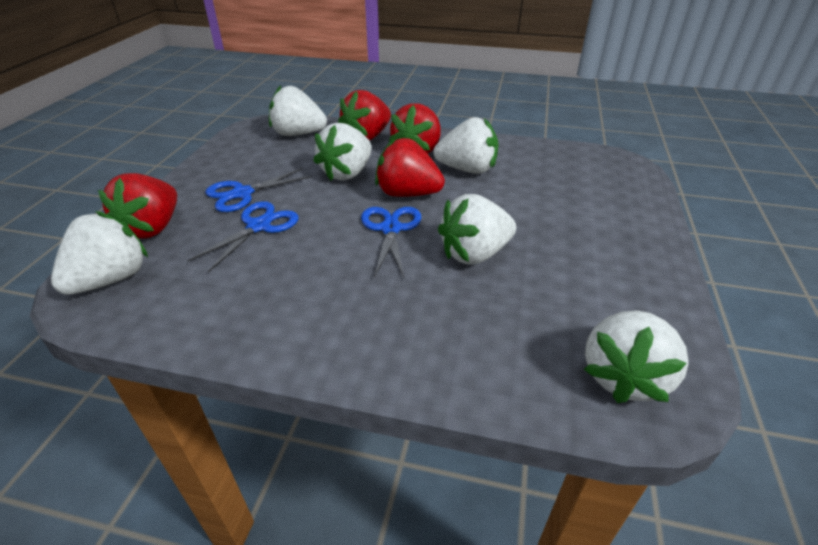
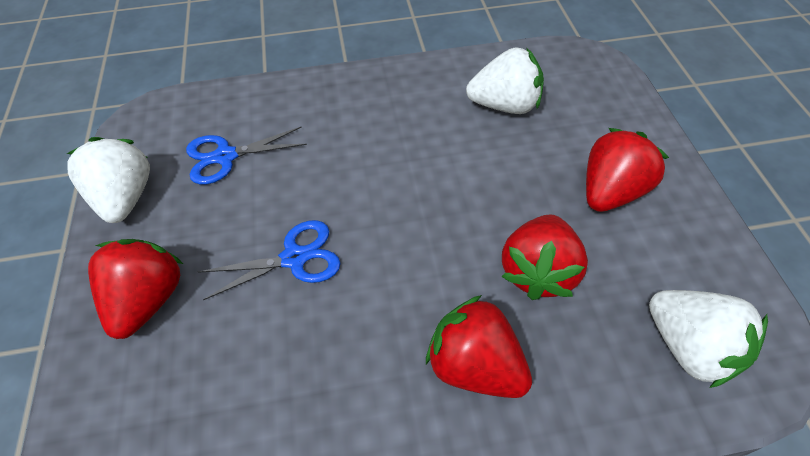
blue scissors: 3 -> 2
white strawberry: 6 -> 3

